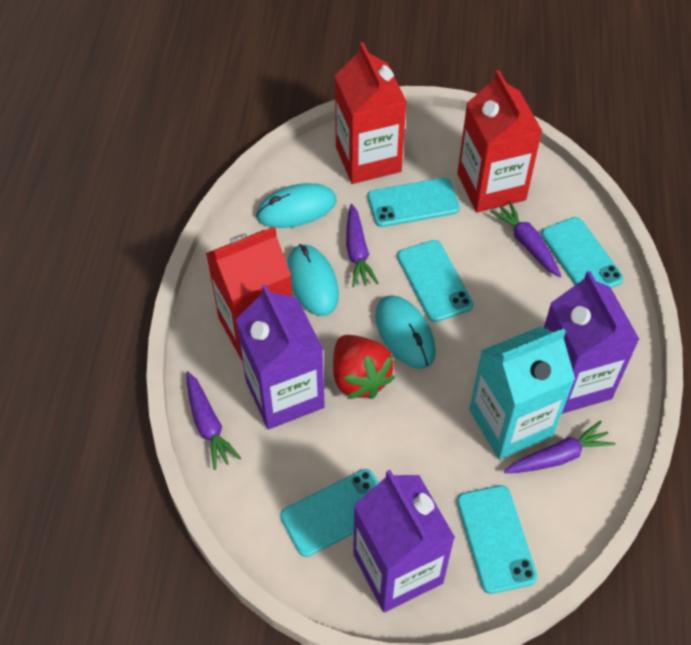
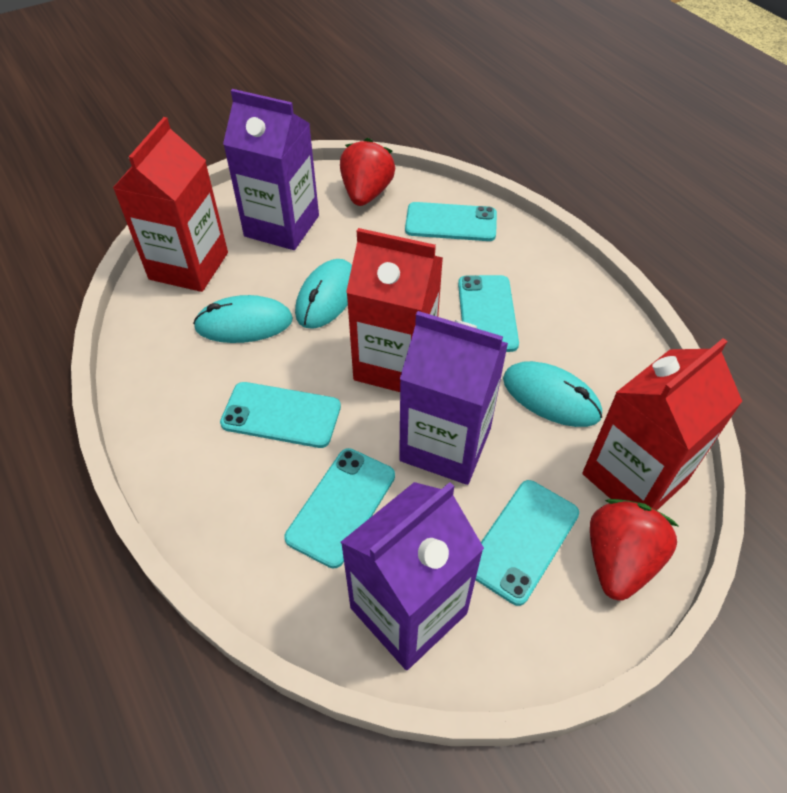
purple carrot: 4 -> 0
red strawberry: 1 -> 2
turquoise carton: 1 -> 0

